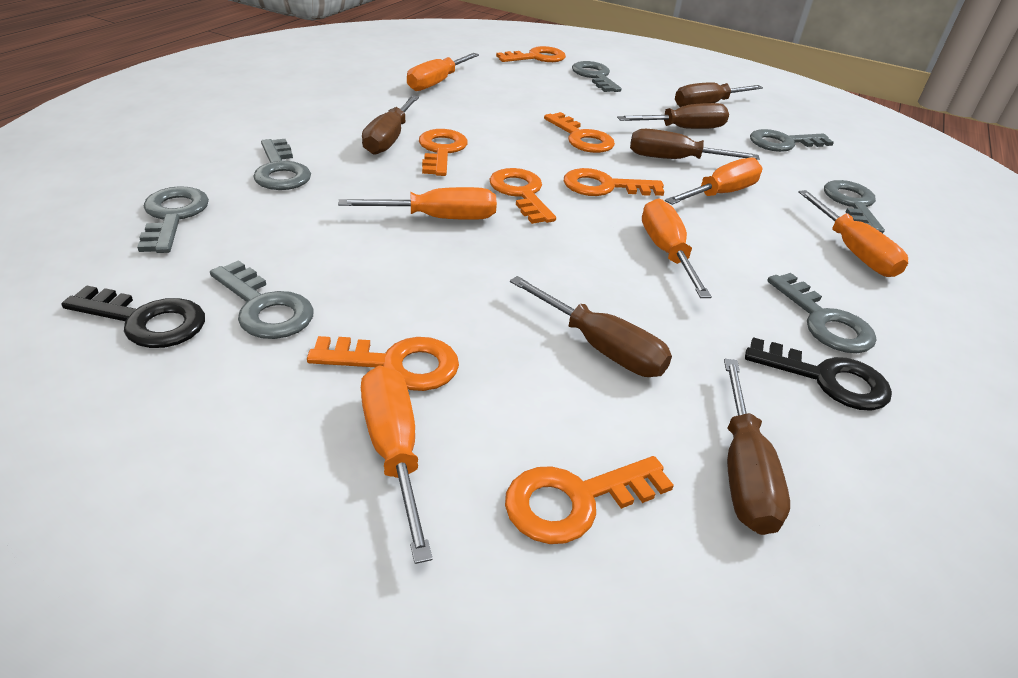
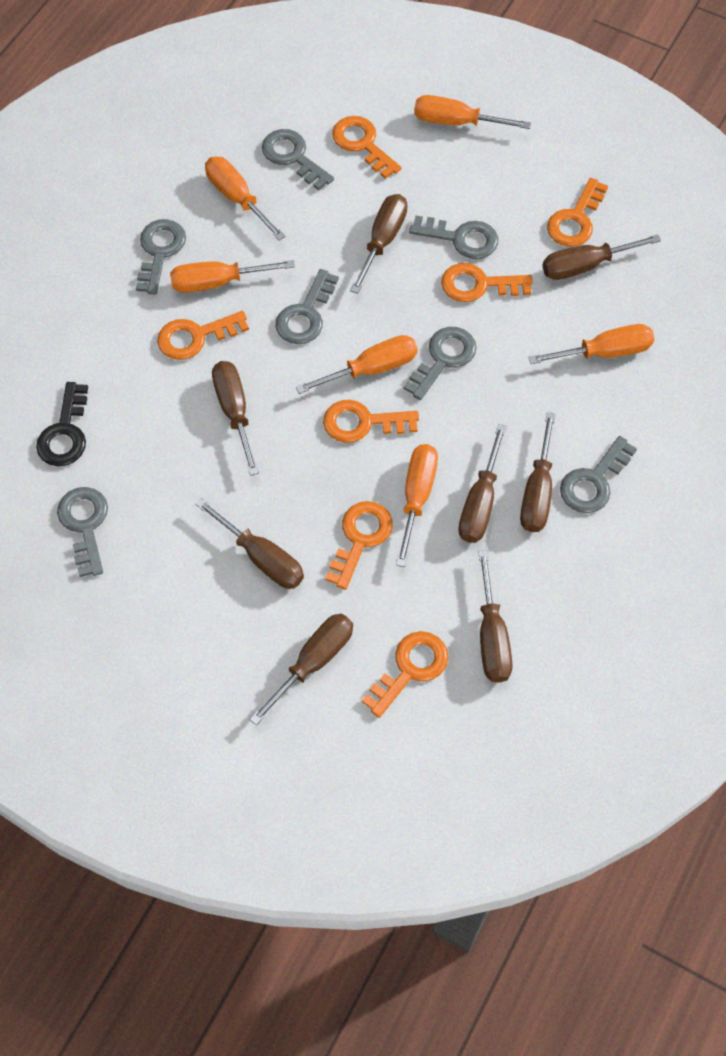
black key: 2 -> 1
brown screwdriver: 6 -> 8

